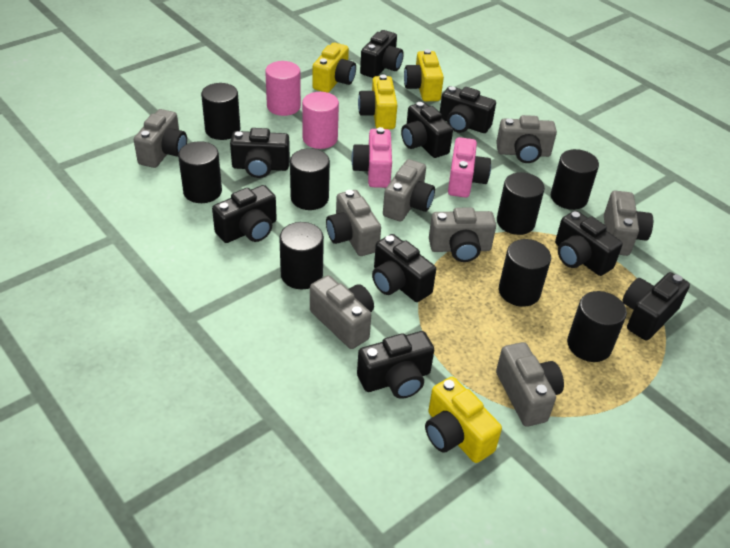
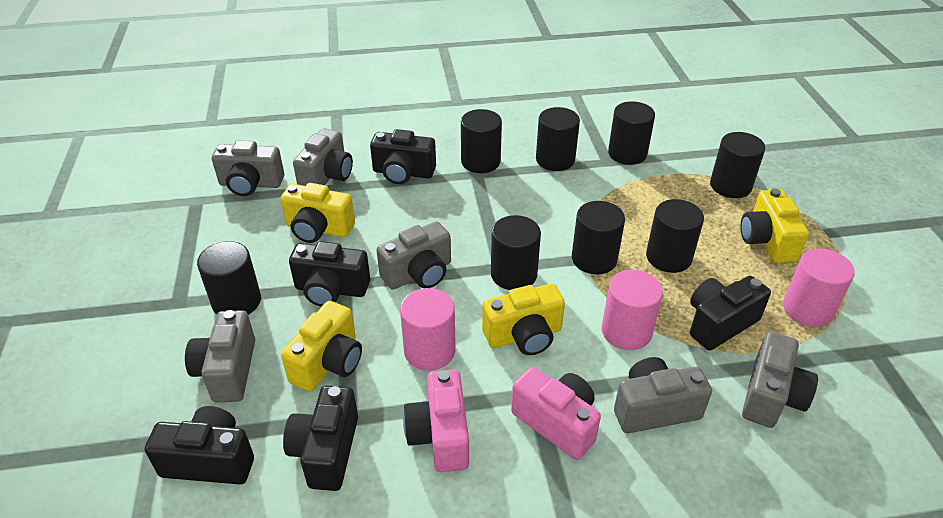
black camera: 9 -> 5
grey camera: 8 -> 6
pink cylinder: 2 -> 3

